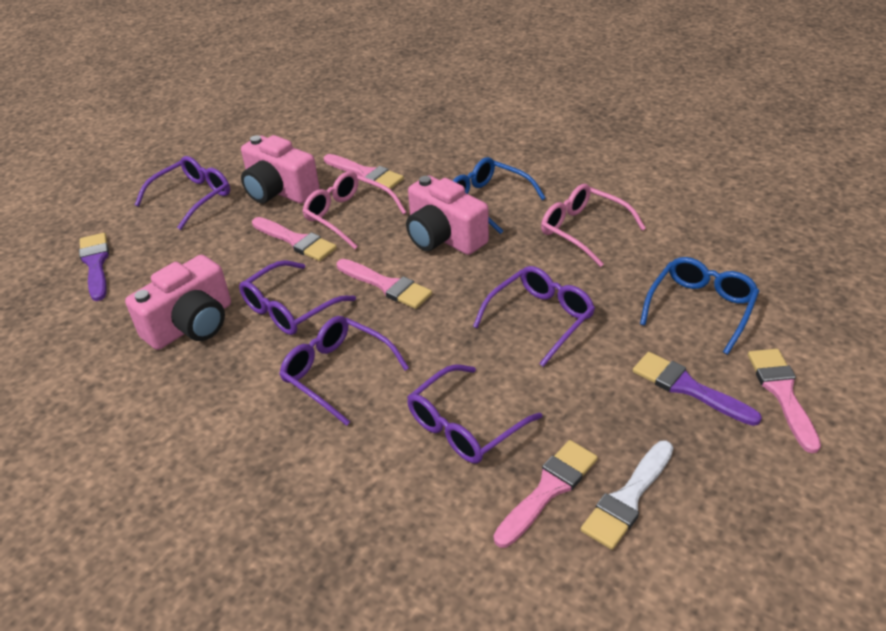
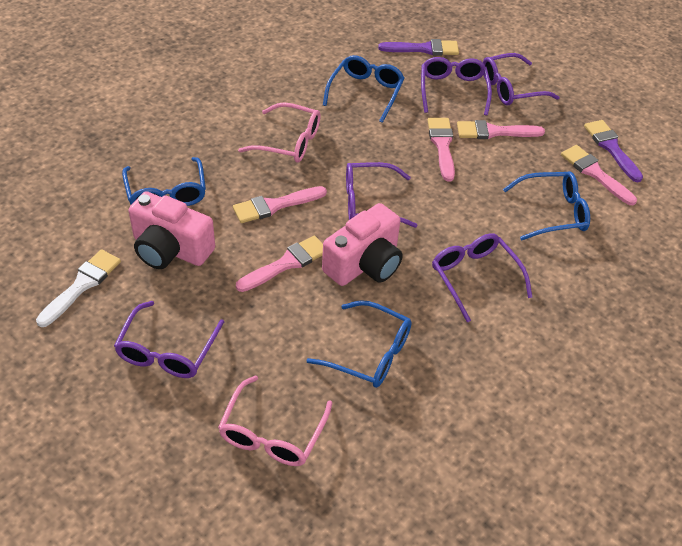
blue glasses: 2 -> 4
pink camera: 3 -> 2

